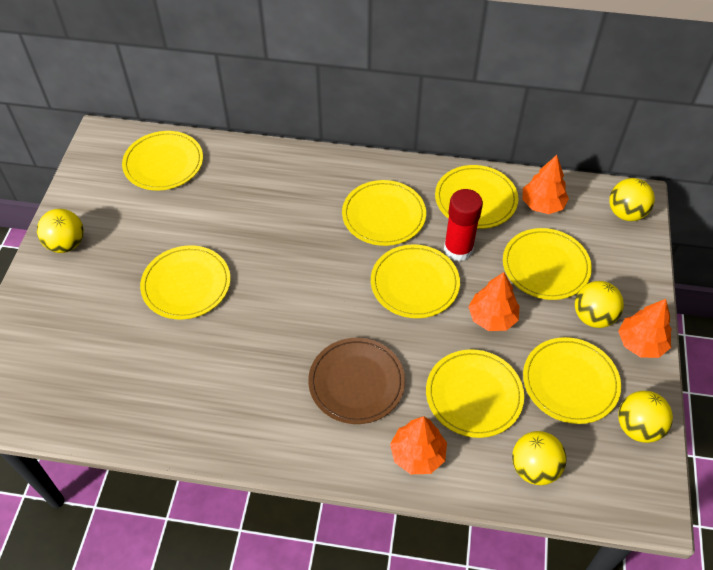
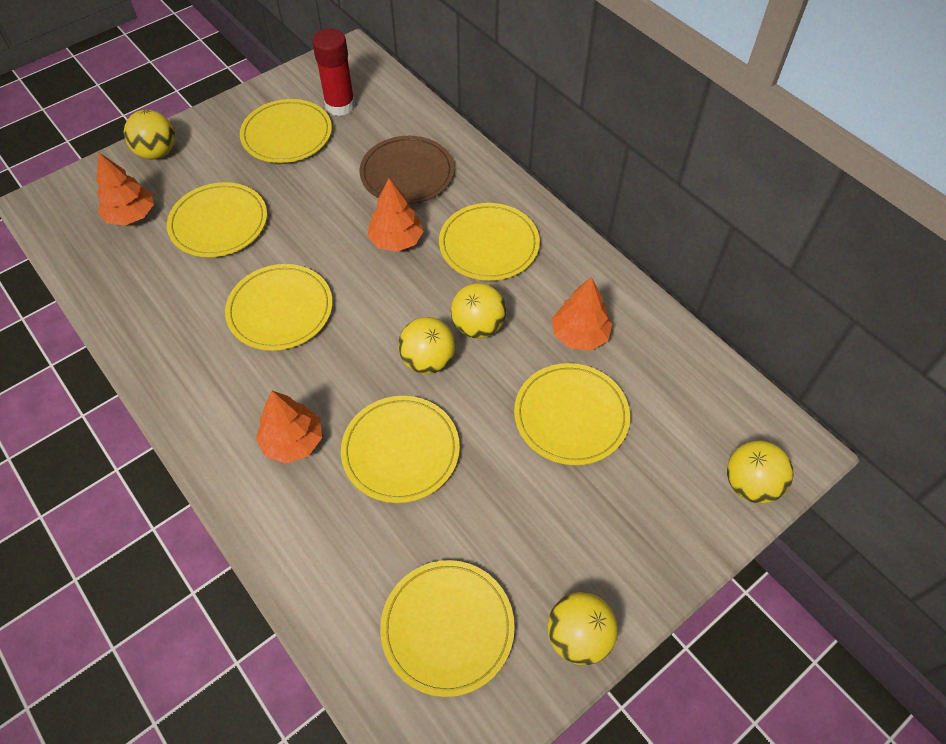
yellow plate: 8 -> 7

